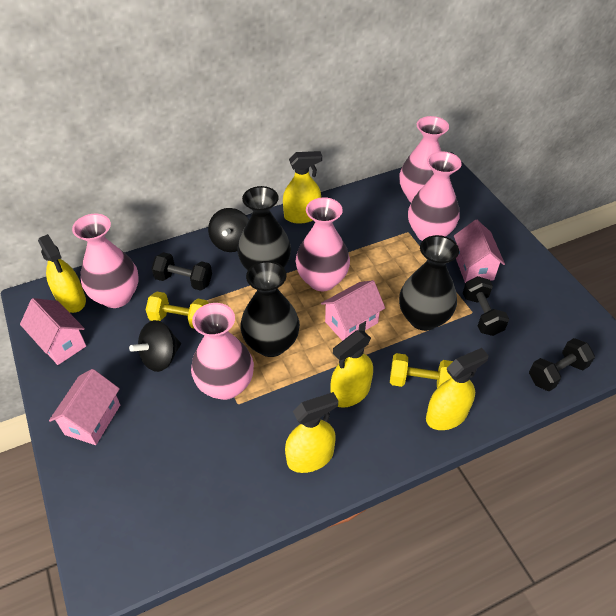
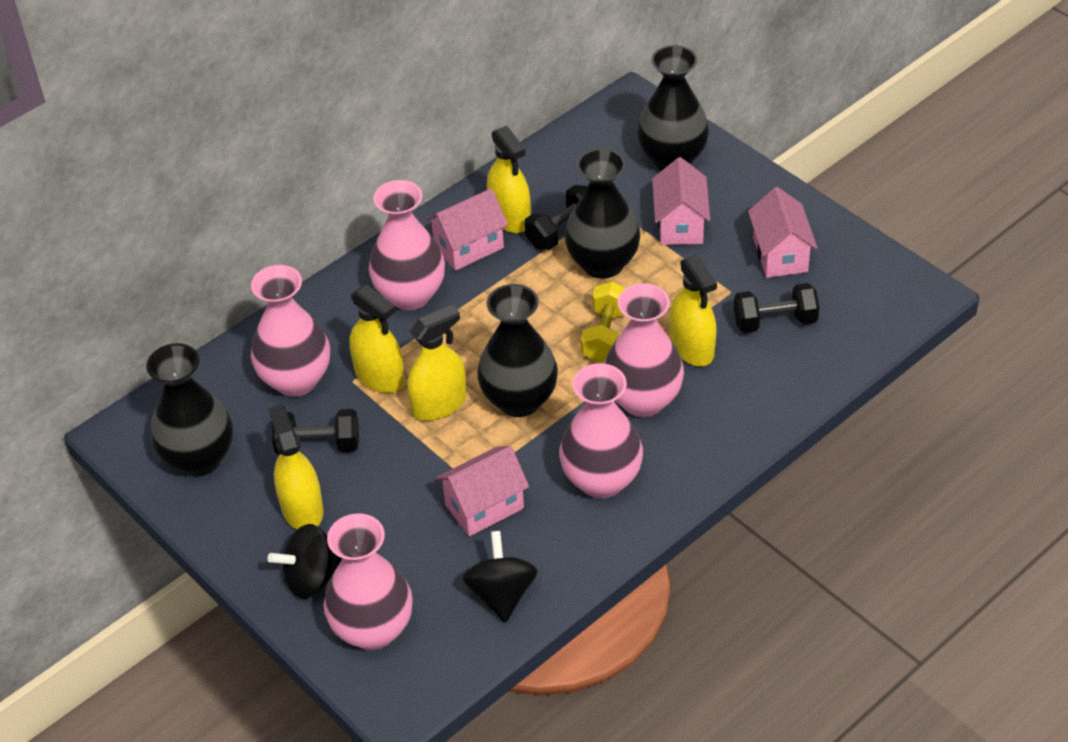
black vase: 3 -> 4
yellow dumbbell: 2 -> 1

